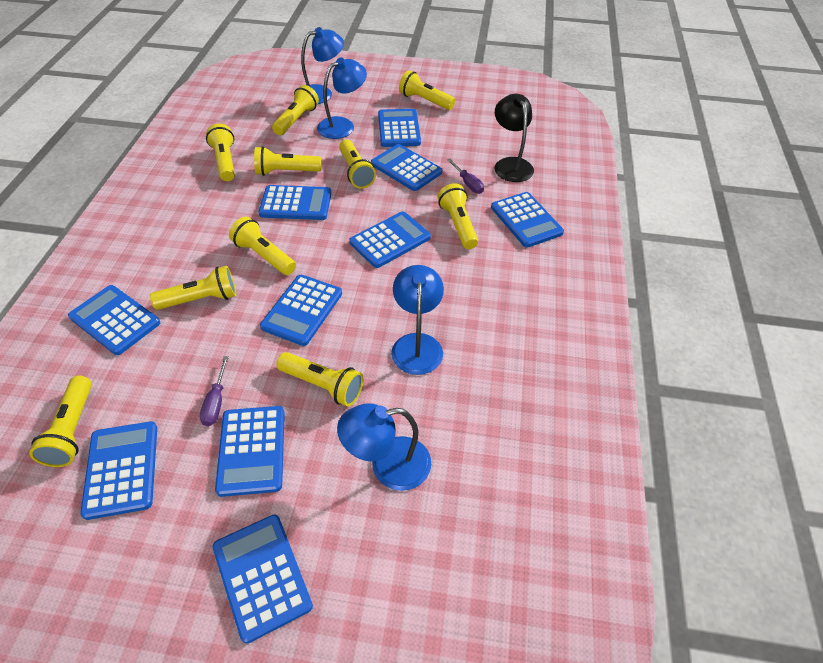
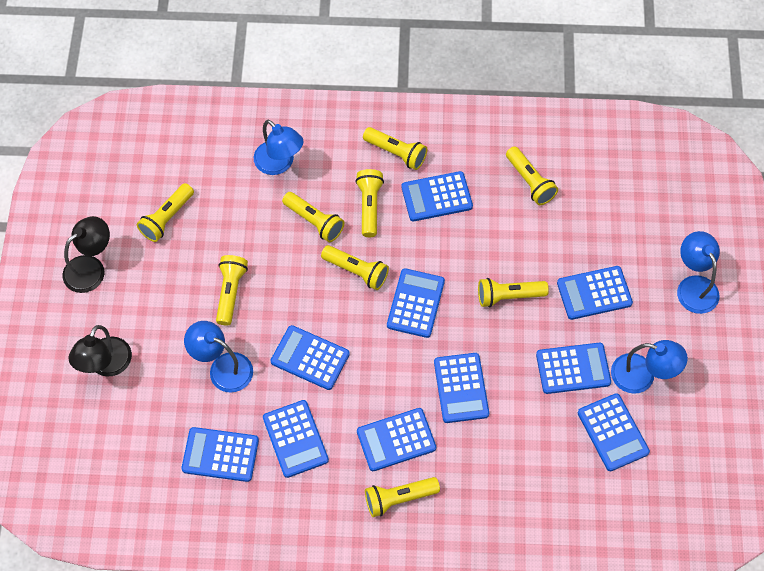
black lamp: 1 -> 2
purple screwdriver: 2 -> 0
yellow flashlight: 10 -> 9

